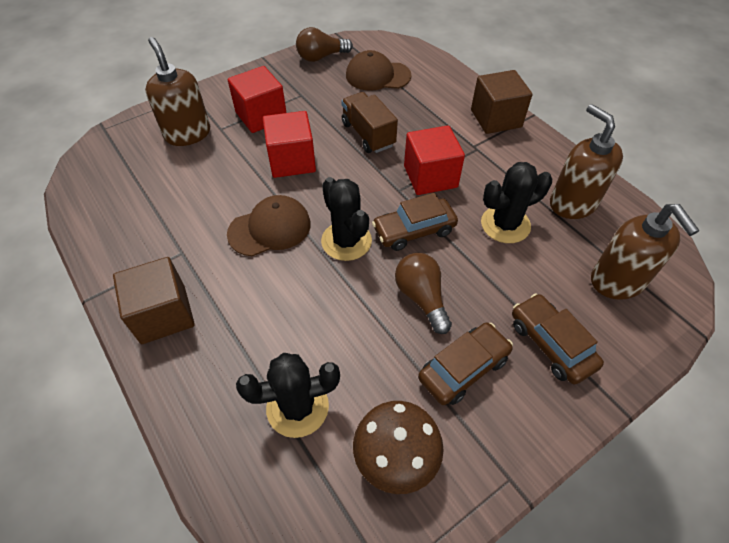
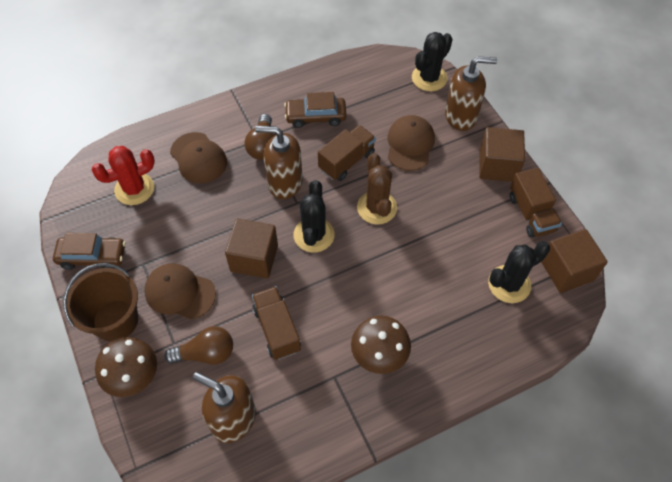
brown bucket: 0 -> 1
brown cactus: 0 -> 1
brown cap: 2 -> 3
brown car: 3 -> 2
brown cube: 2 -> 3
brown mushroom: 1 -> 2
brown truck: 1 -> 3
red cactus: 0 -> 1
red cube: 3 -> 0

